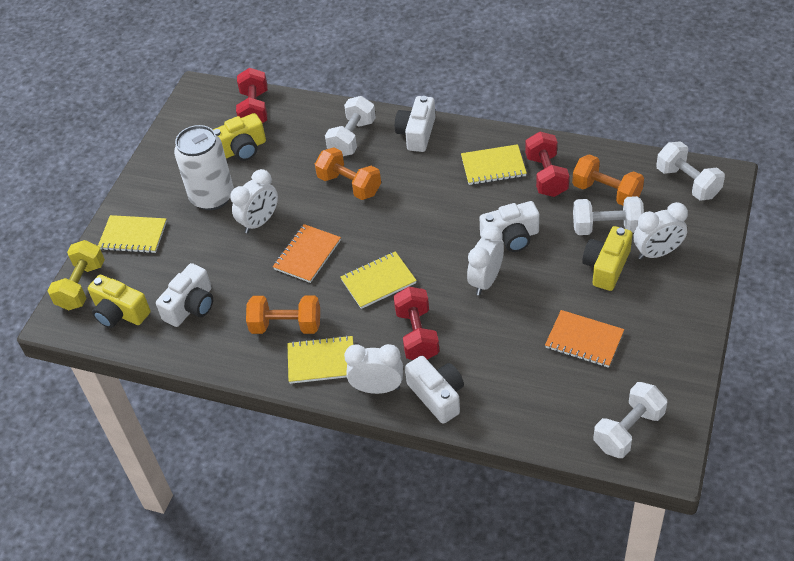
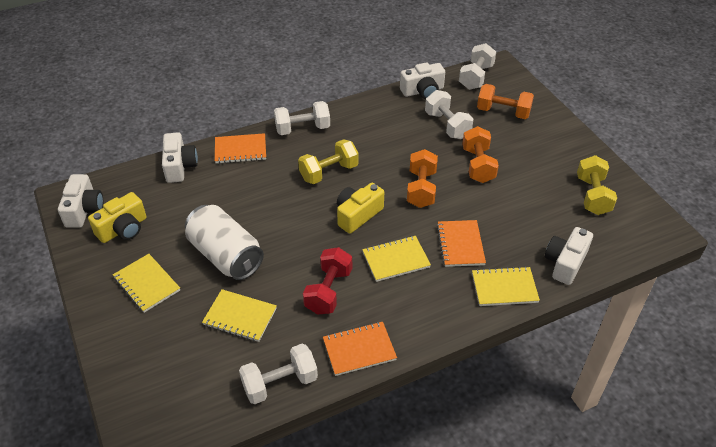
orange notebook: 2 -> 3
red dumbbell: 3 -> 1
white clock: 4 -> 0
yellow camera: 3 -> 2
yellow dumbbell: 1 -> 2

